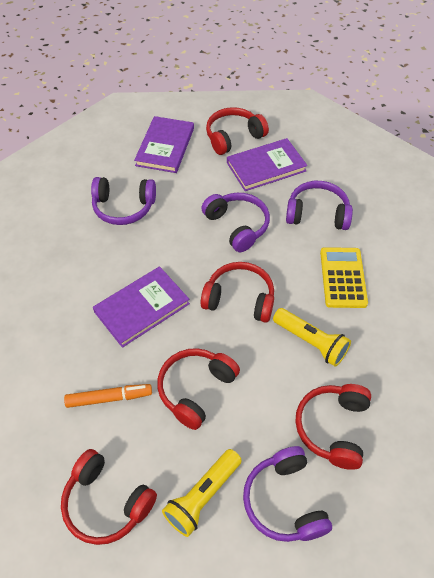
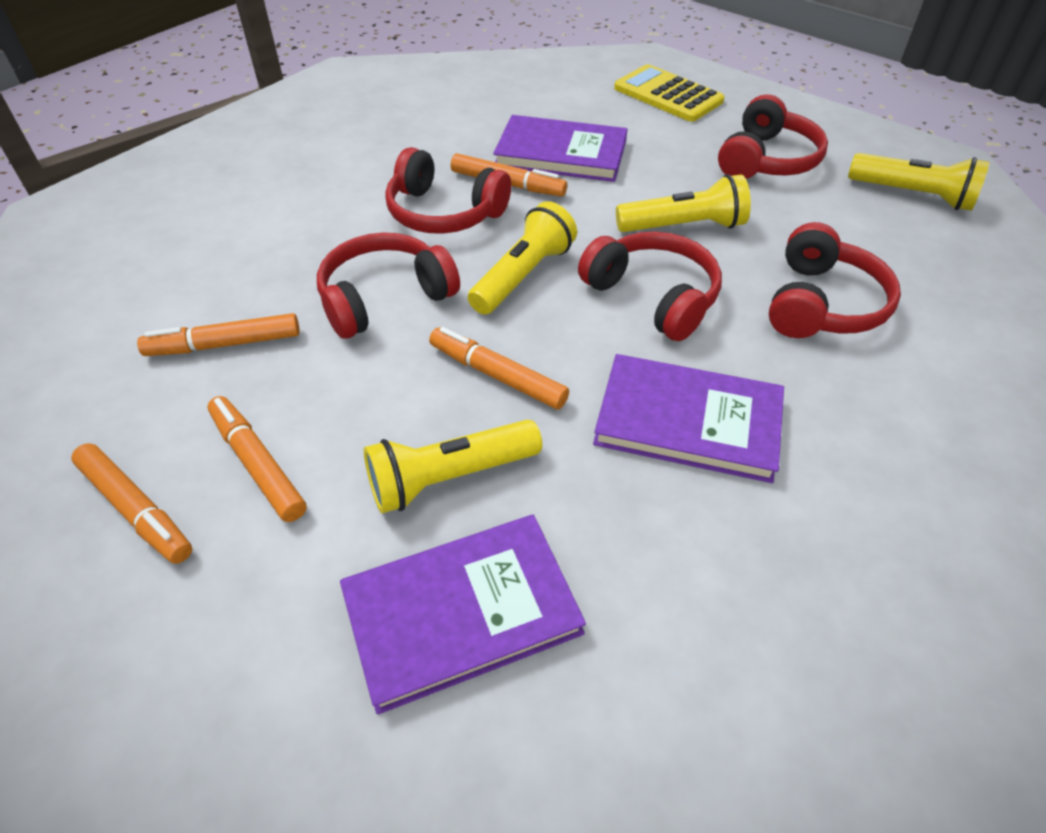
orange marker: 1 -> 5
purple headphones: 4 -> 0
yellow flashlight: 2 -> 4

